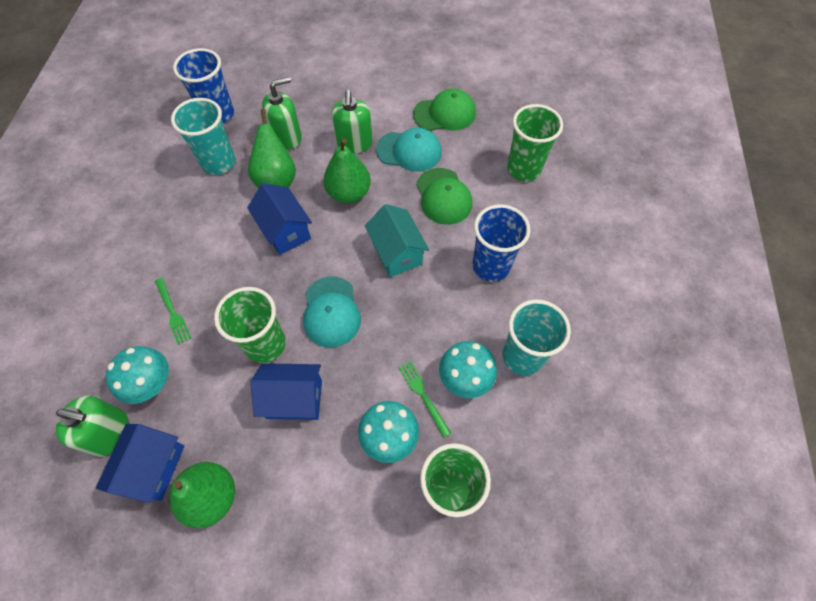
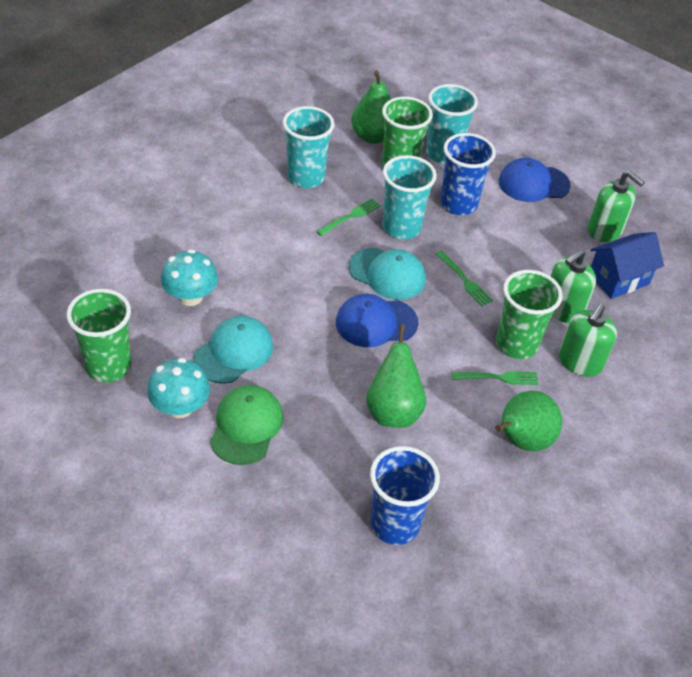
blue cap: 0 -> 2
blue house: 3 -> 1
green cap: 2 -> 1
green fork: 2 -> 3
turquoise cup: 2 -> 3
turquoise house: 1 -> 0
turquoise mushroom: 3 -> 2

